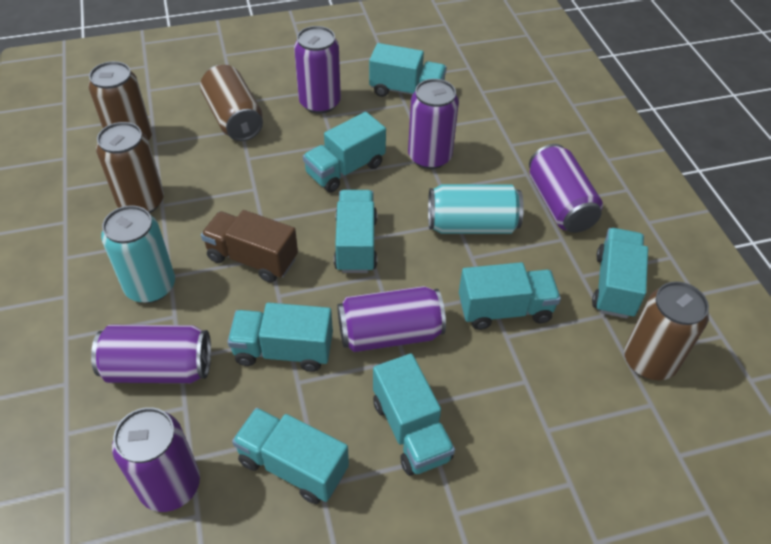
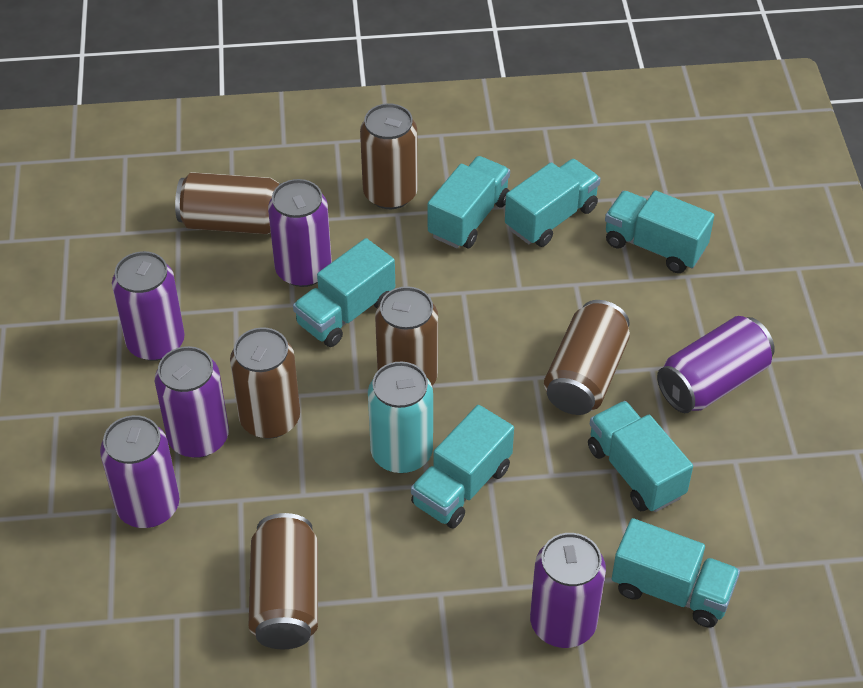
brown can: 4 -> 6
brown truck: 1 -> 0
turquoise can: 2 -> 1
turquoise truck: 8 -> 7

